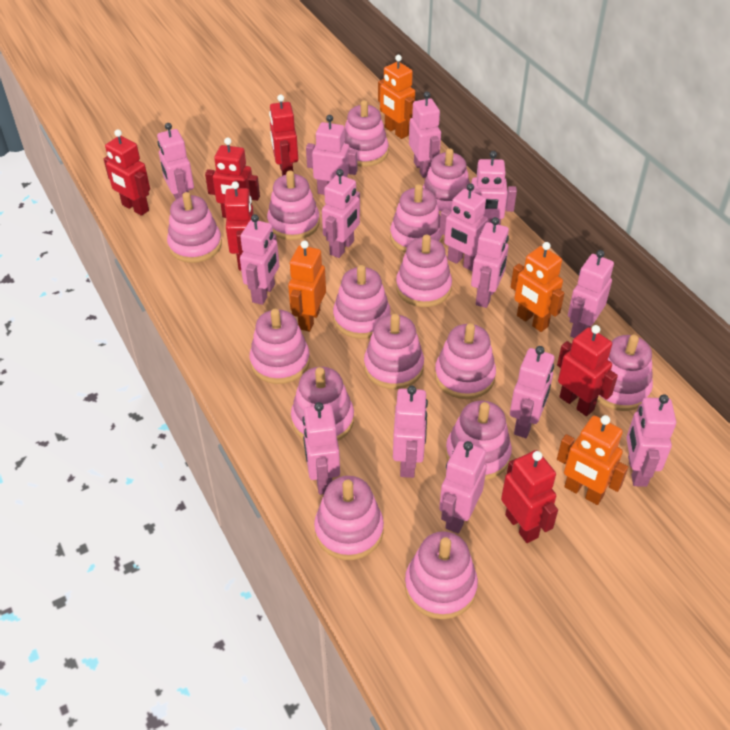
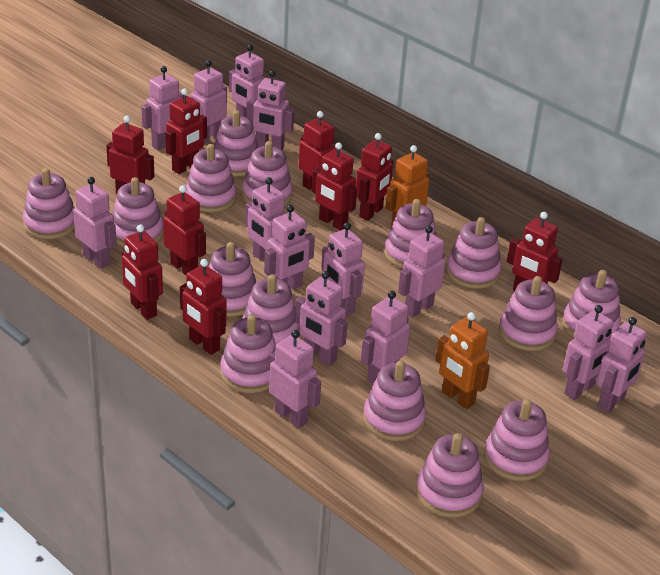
orange robot: 4 -> 2
red robot: 6 -> 9

